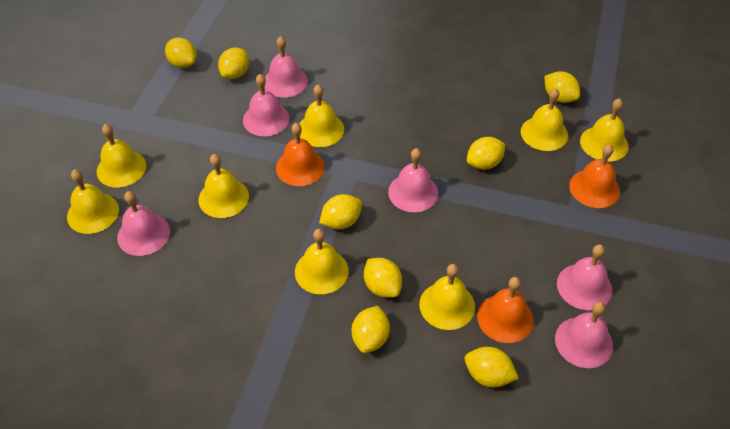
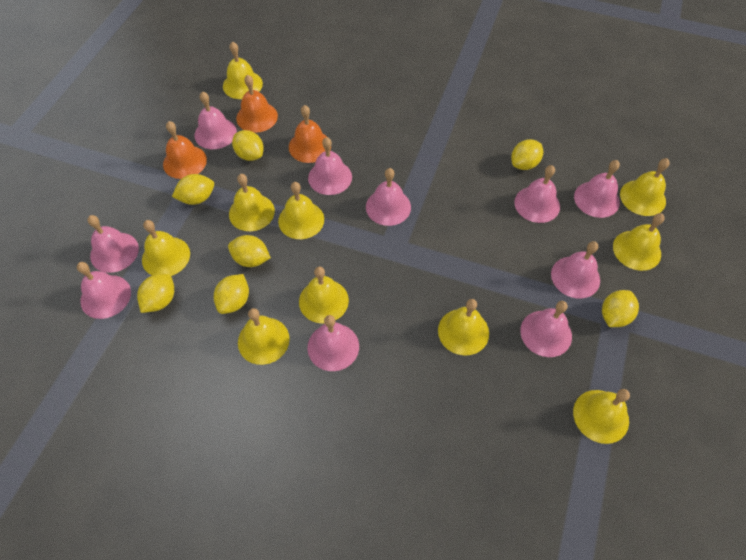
pink bell: 6 -> 10
yellow bell: 8 -> 10
yellow lemon: 8 -> 7

